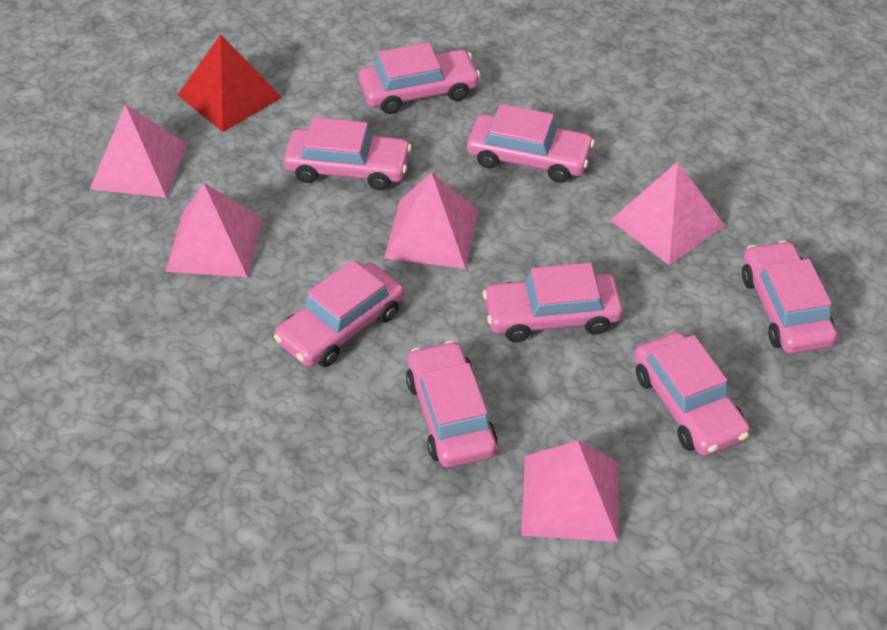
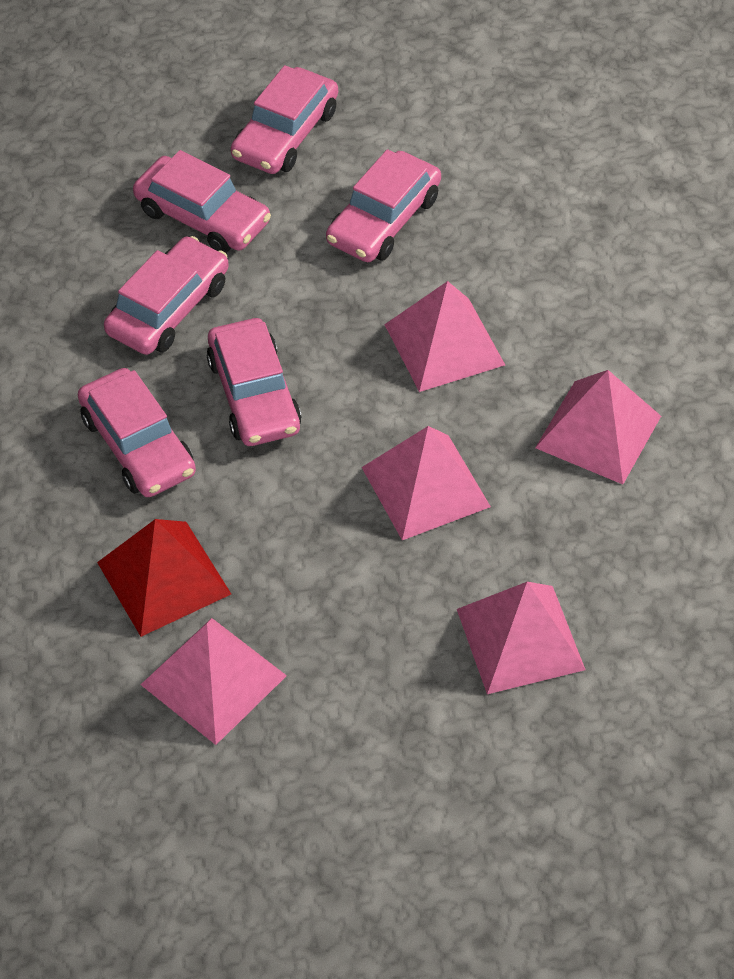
pink car: 8 -> 6

